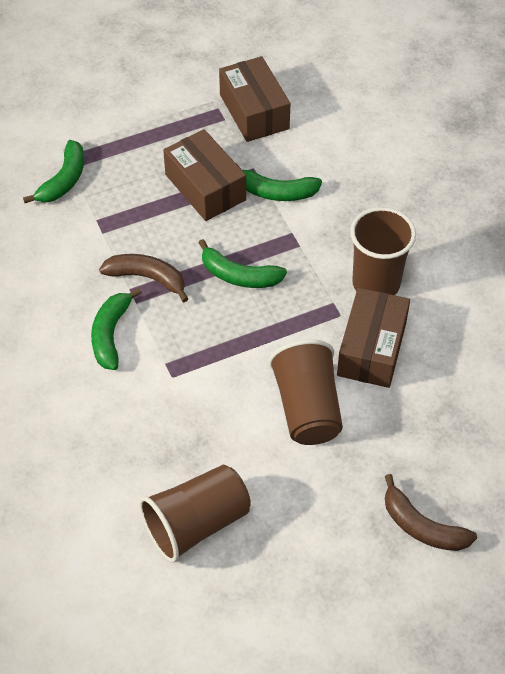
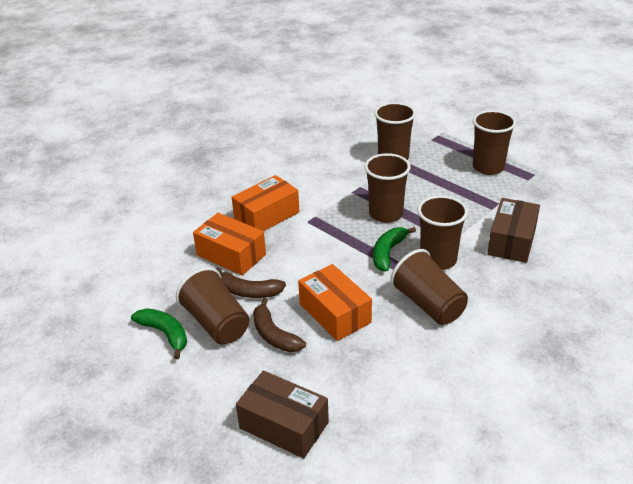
brown box: 3 -> 2
brown cup: 3 -> 6
green banana: 4 -> 2
orange box: 0 -> 3

